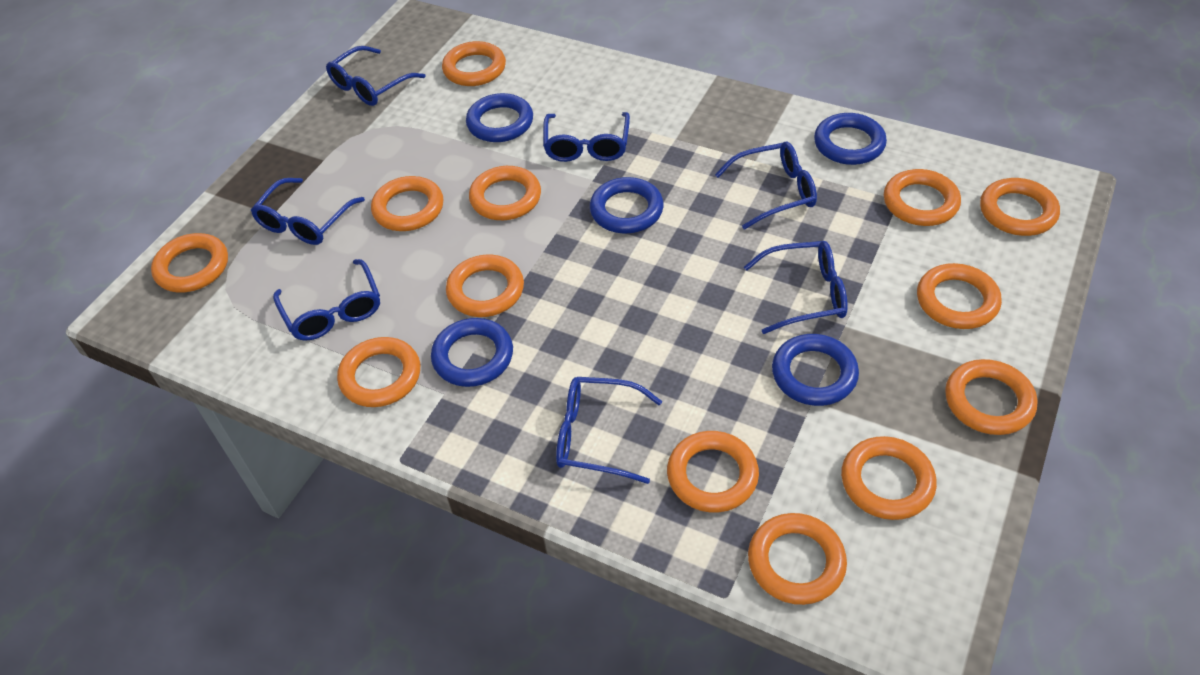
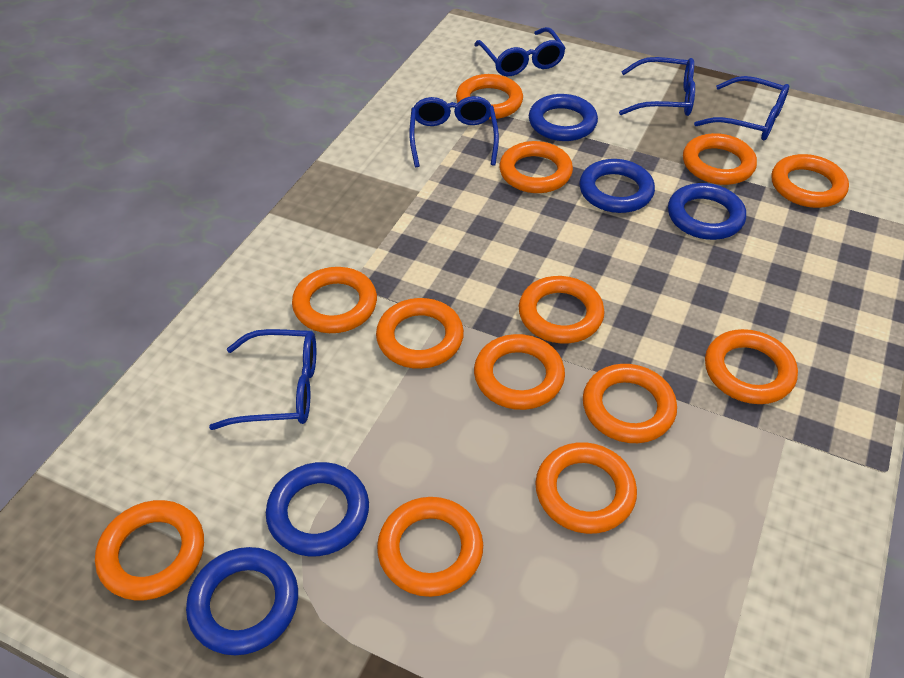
blue glasses: 7 -> 5

